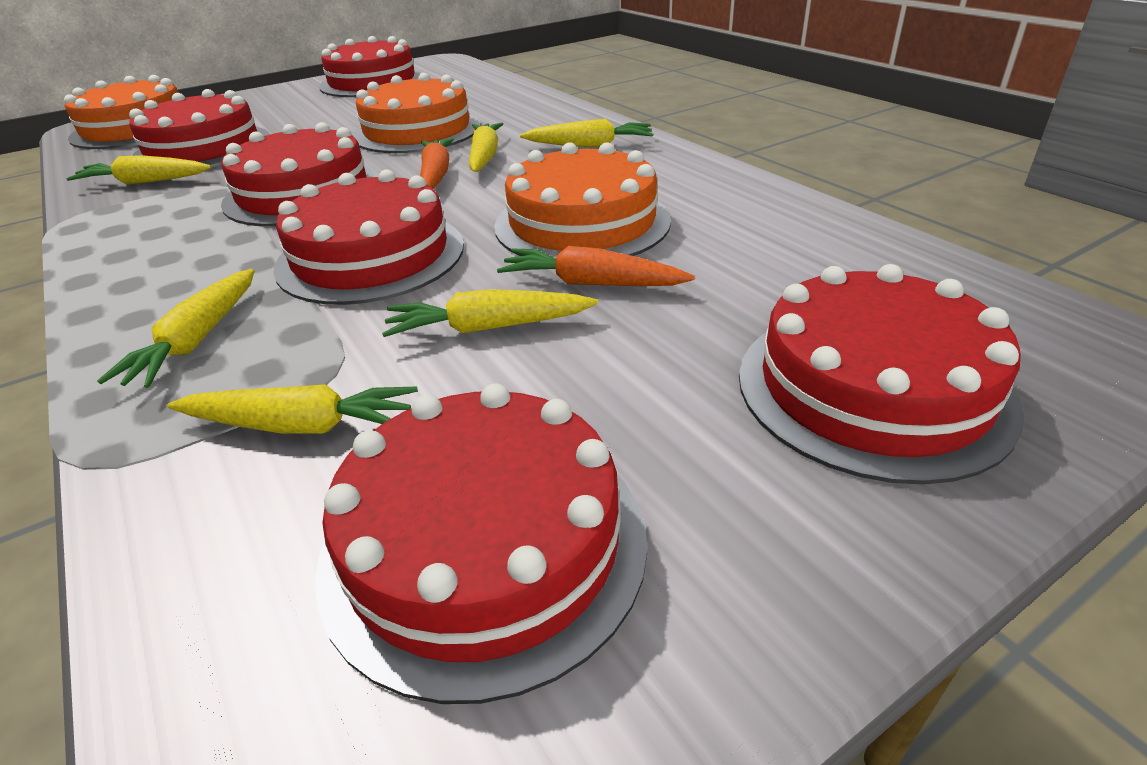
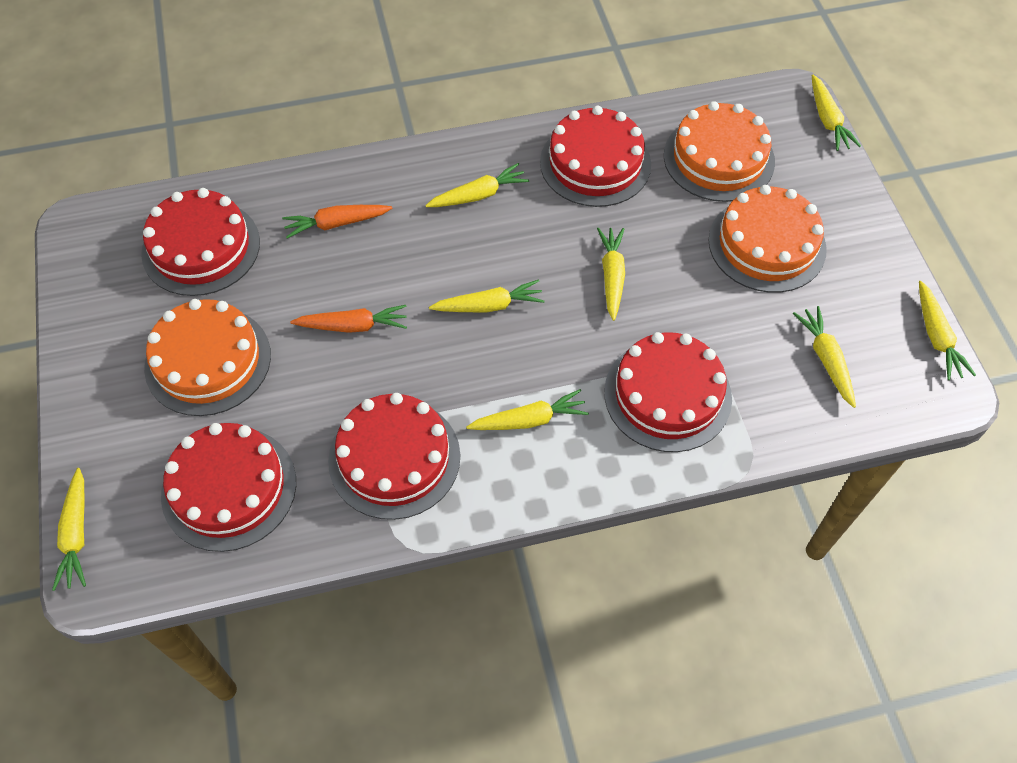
red cake: 6 -> 5
yellow carrot: 6 -> 8

